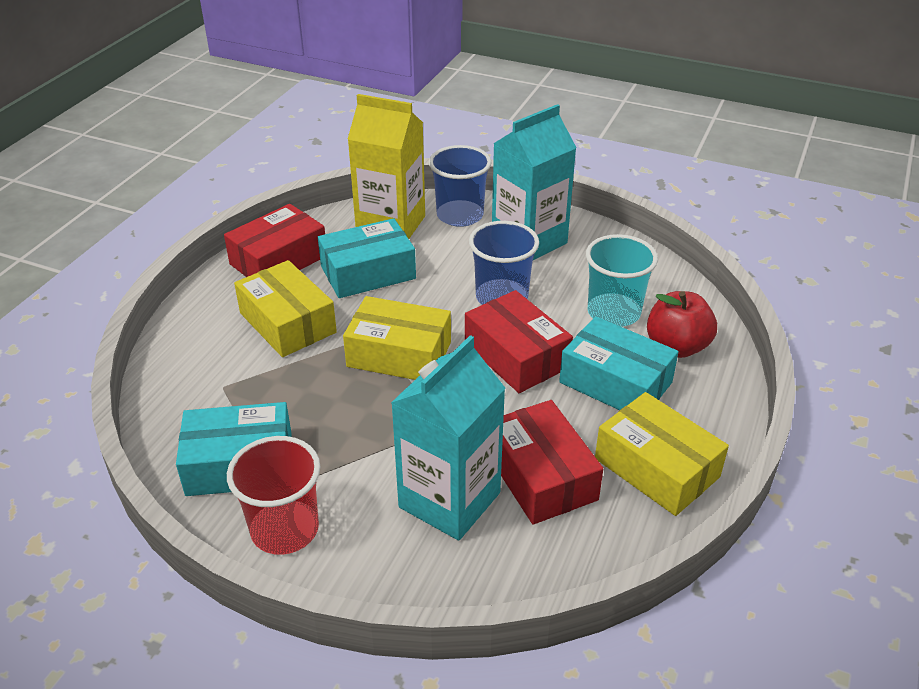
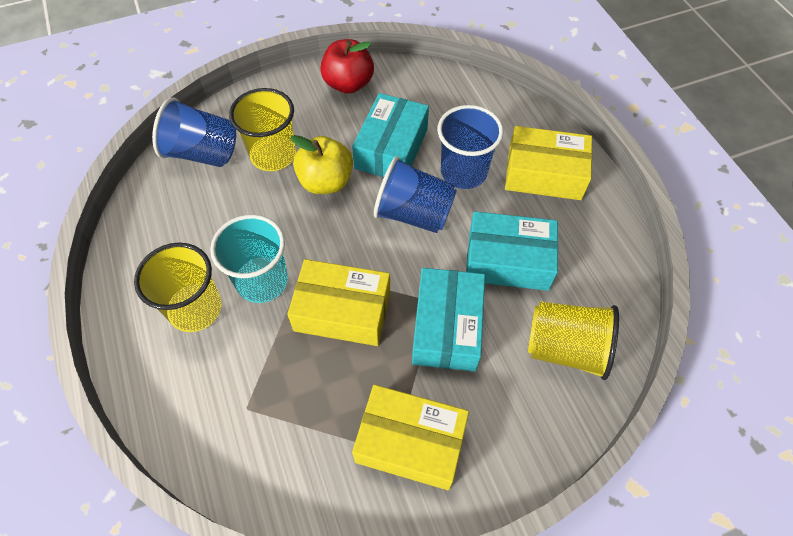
blue cup: 2 -> 3
red box: 3 -> 0
red cup: 1 -> 0
turquoise carton: 2 -> 0
yellow apple: 0 -> 1
yellow carton: 1 -> 0
yellow cup: 0 -> 3

